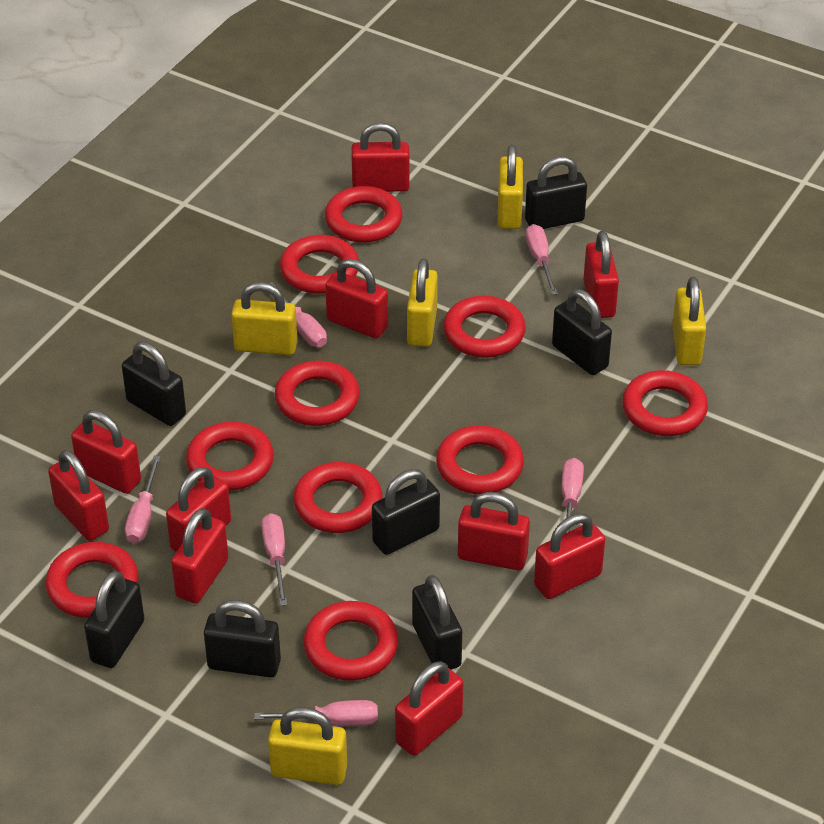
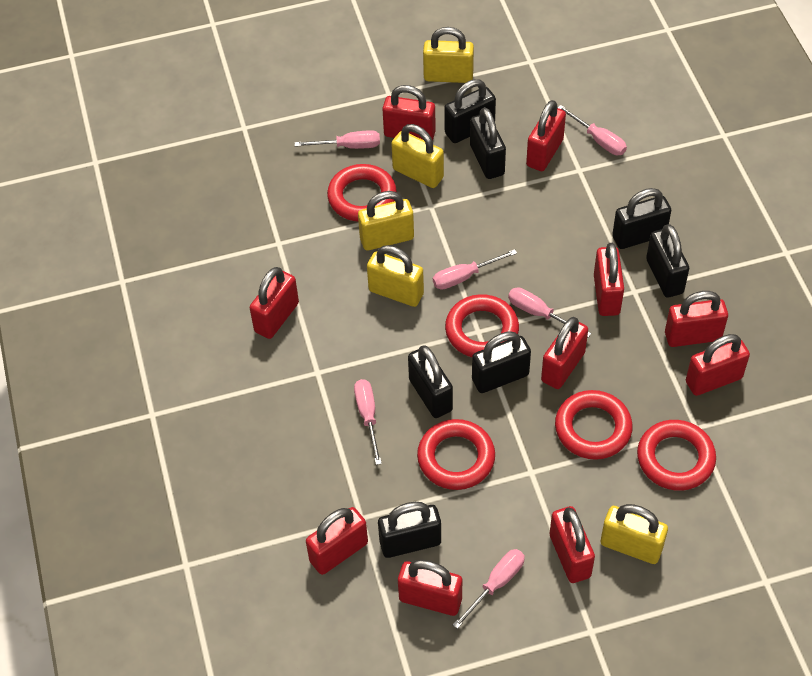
red ring: 10 -> 5

